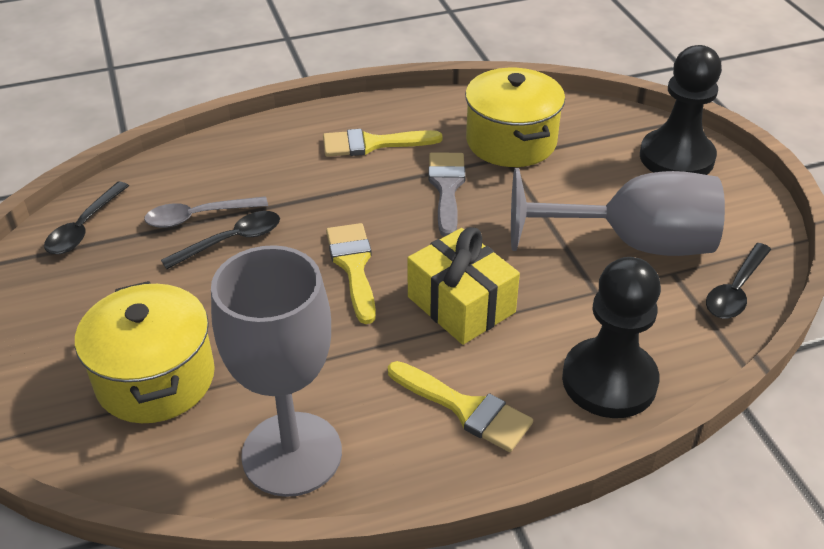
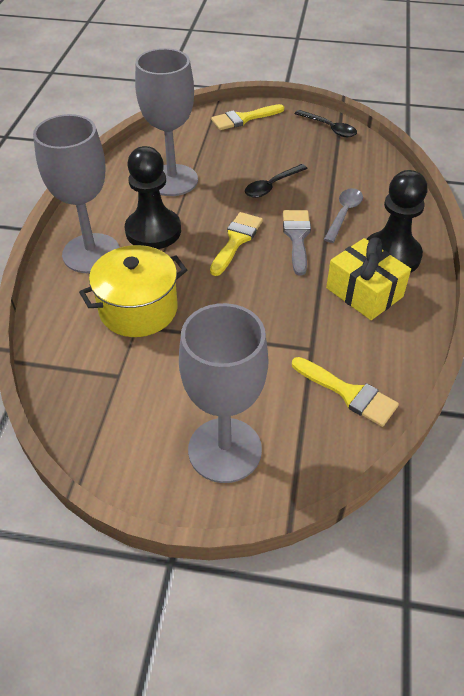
black spoon: 3 -> 2
grey goblet: 2 -> 3
yellow pot: 2 -> 1

